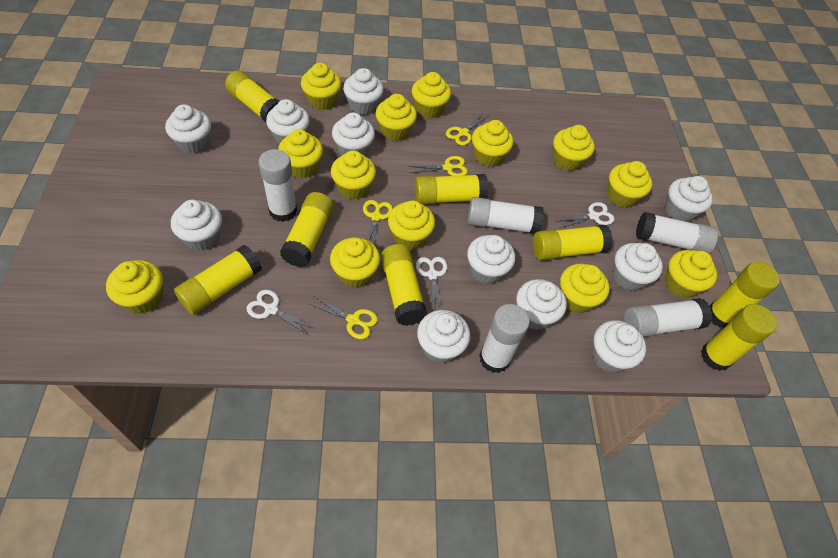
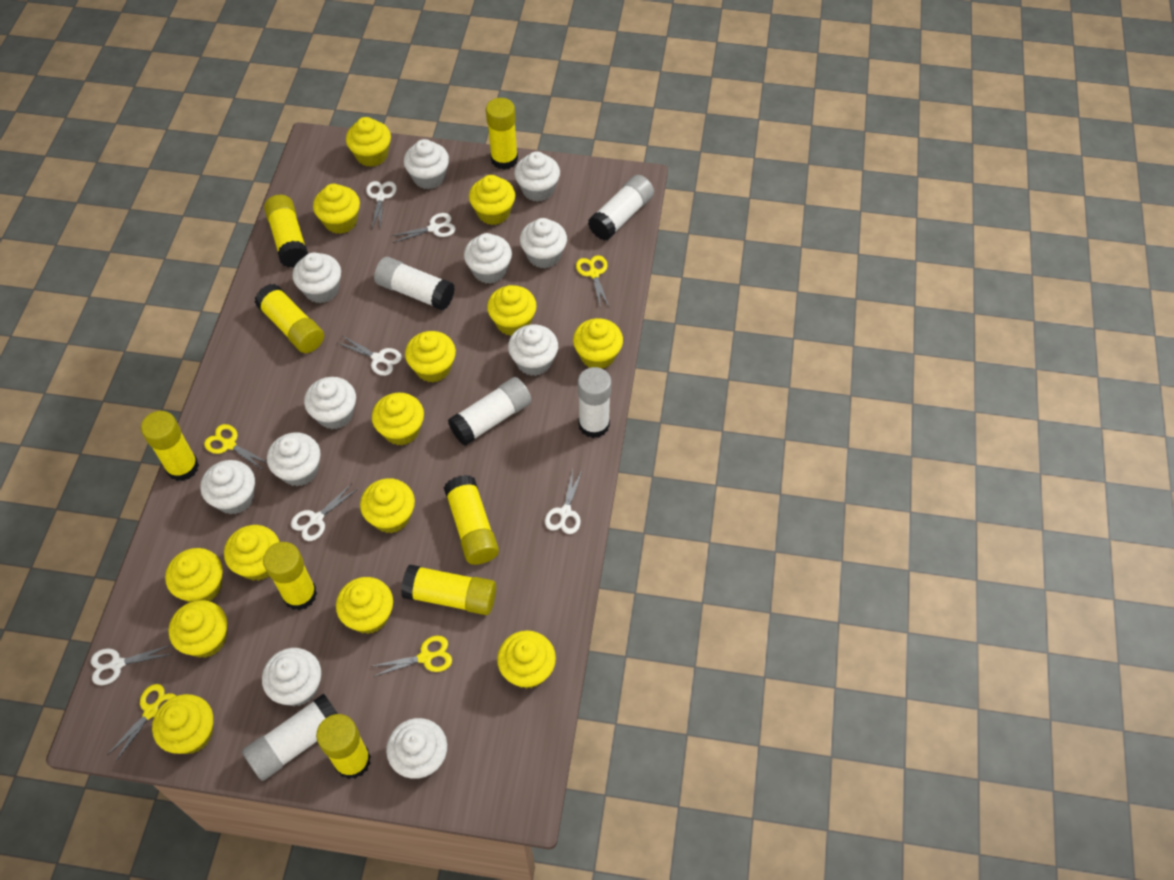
white scissors: 3 -> 6
yellow cupcake: 13 -> 14

